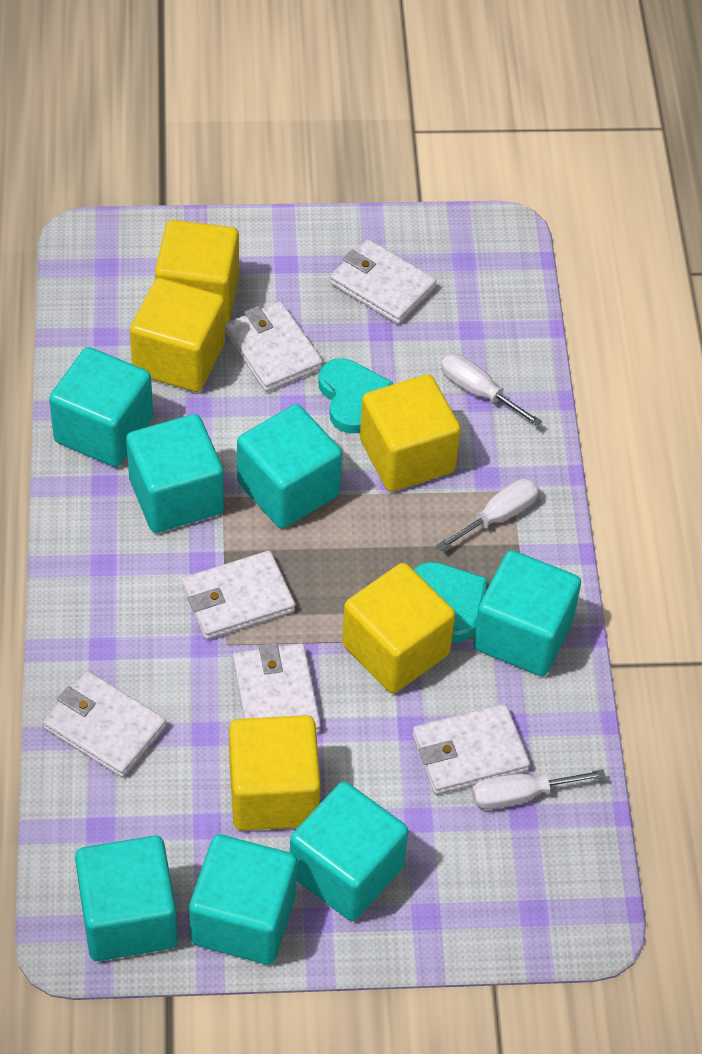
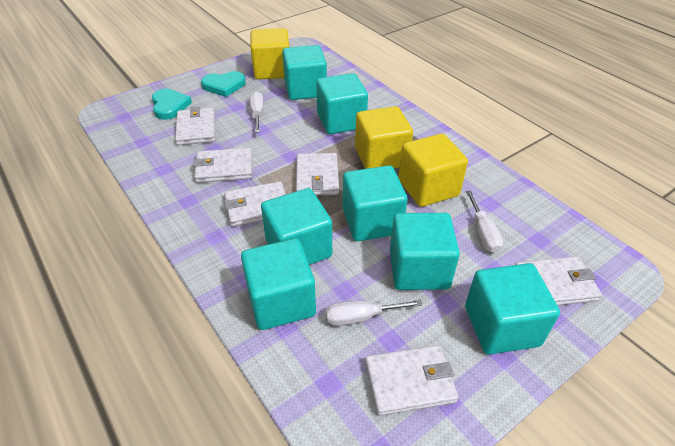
yellow cube: 5 -> 3

